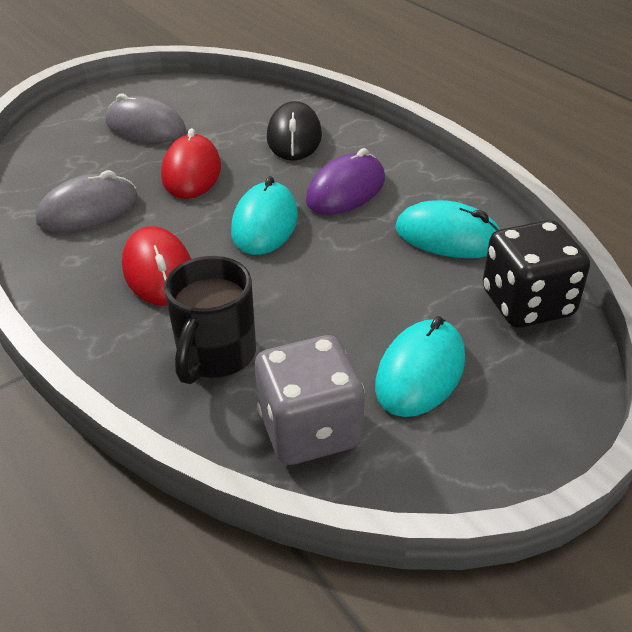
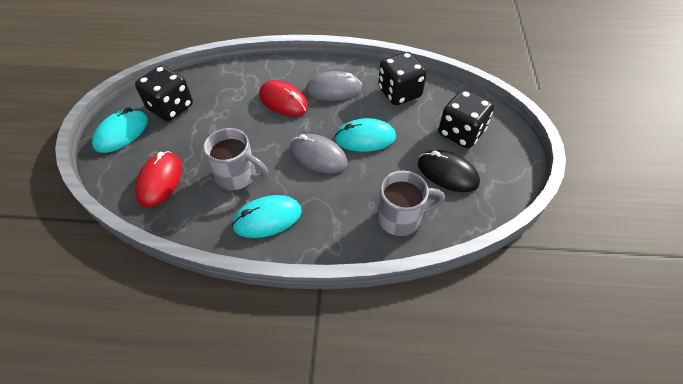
black dice: 1 -> 3
black mug: 1 -> 0
grey dice: 1 -> 0
grey mug: 0 -> 2
purple mouse: 1 -> 0

